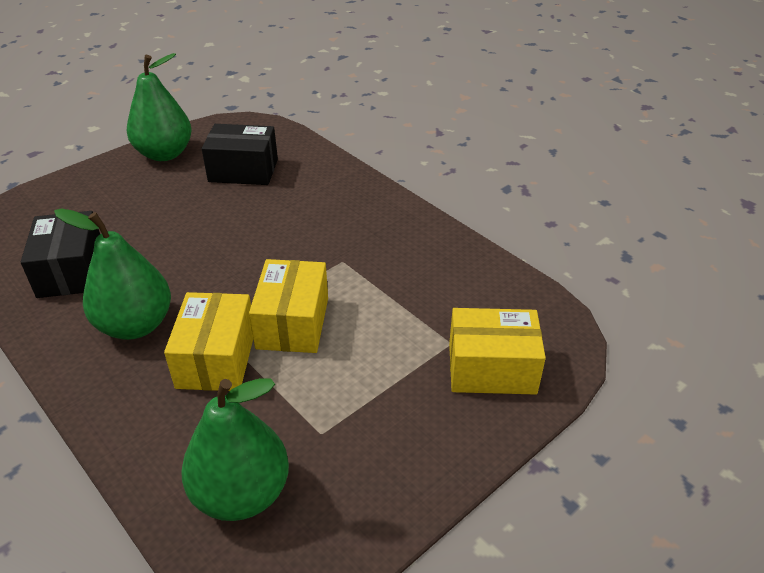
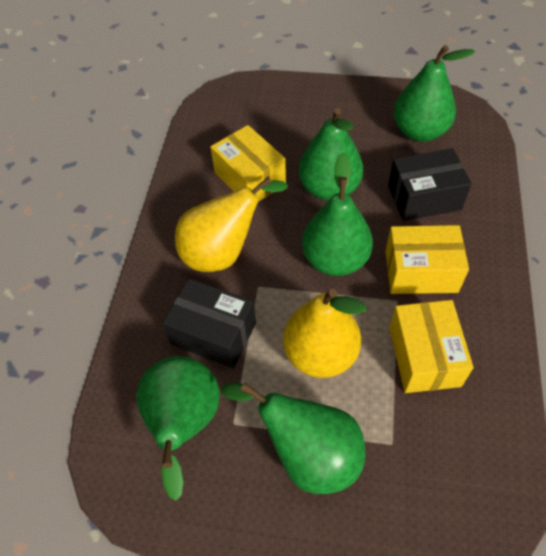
green pear: 3 -> 5
yellow pear: 0 -> 2

